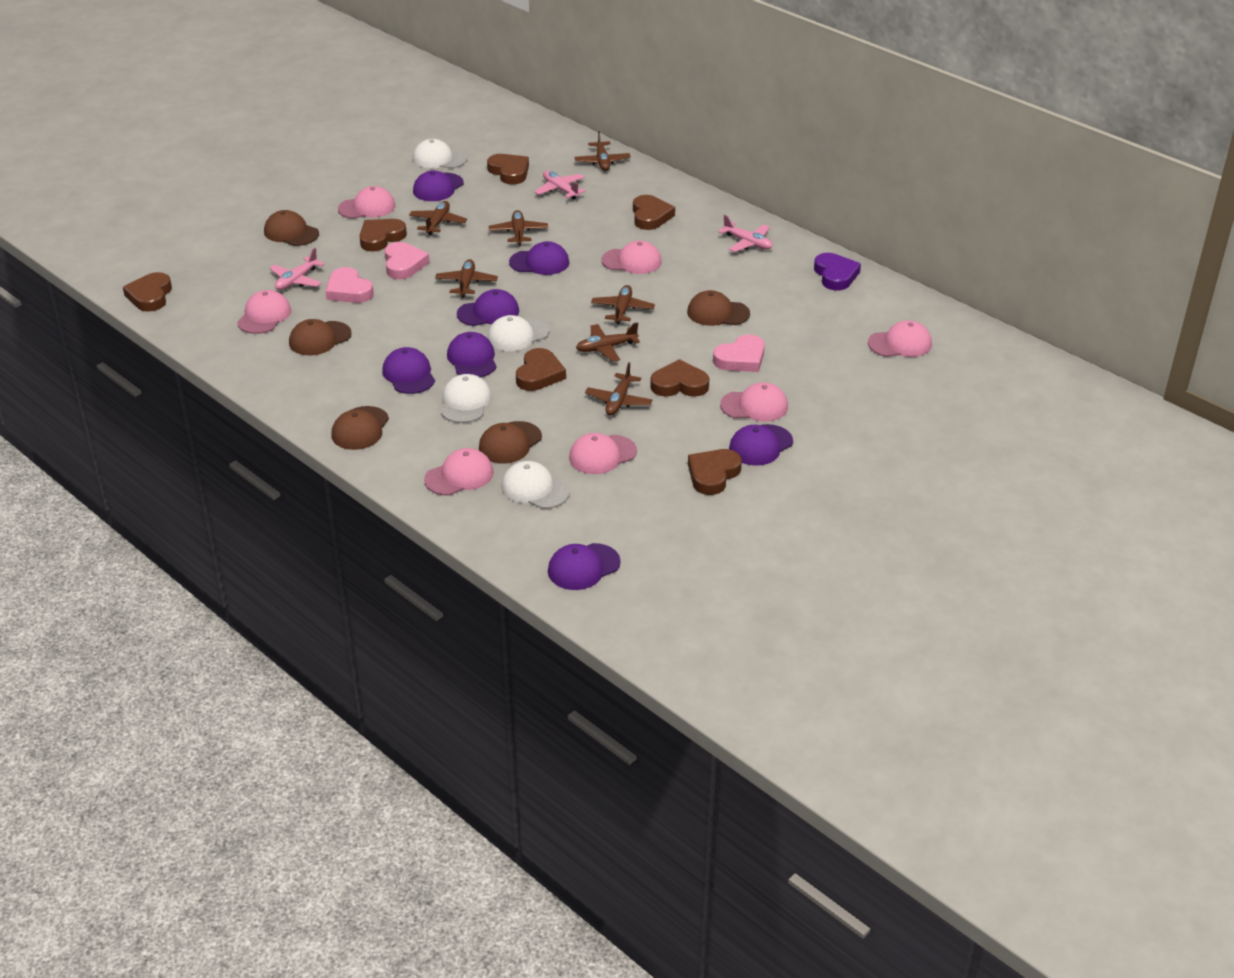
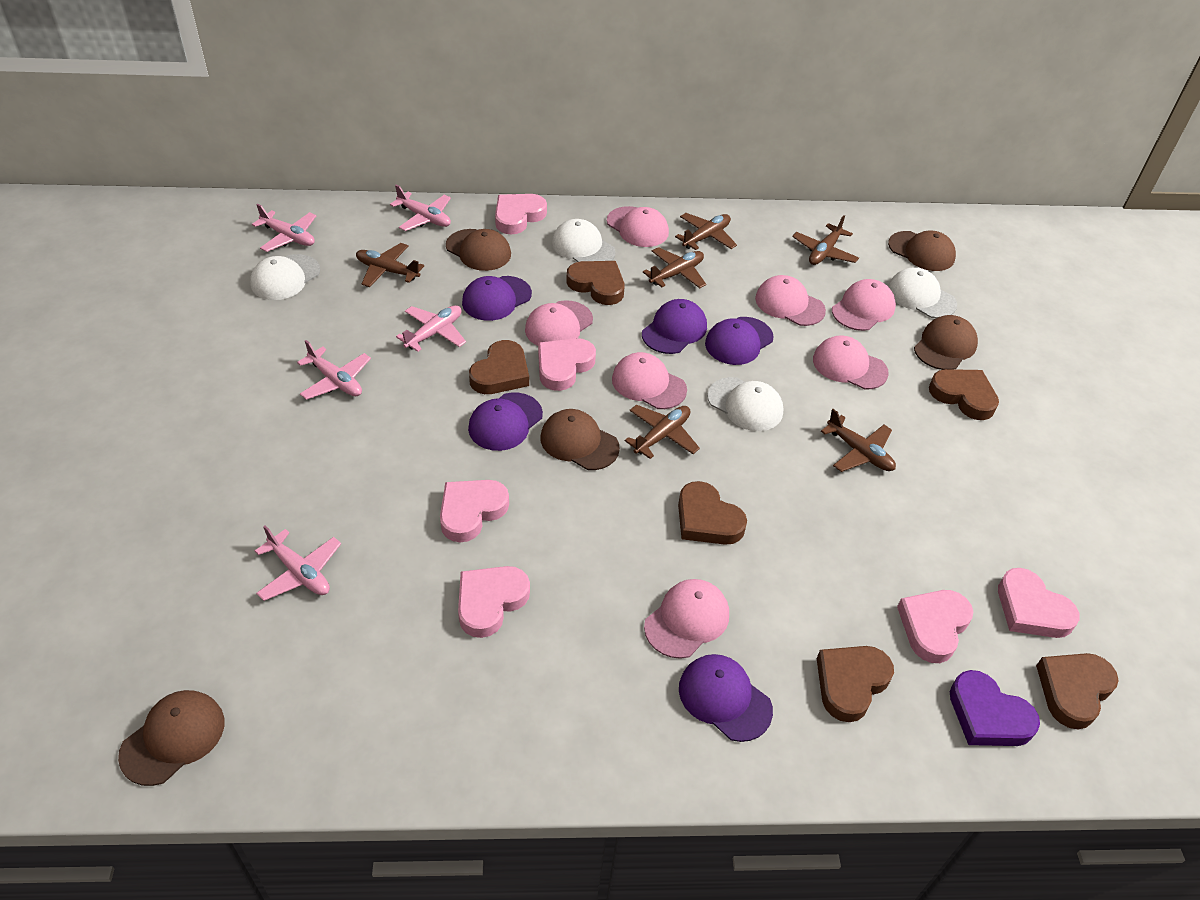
brown heart: 7 -> 6
brown plane: 7 -> 6
pink heart: 3 -> 6
pink plane: 3 -> 5
purple cap: 7 -> 5

